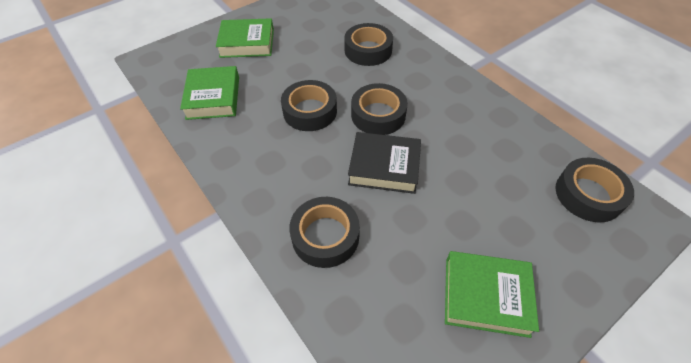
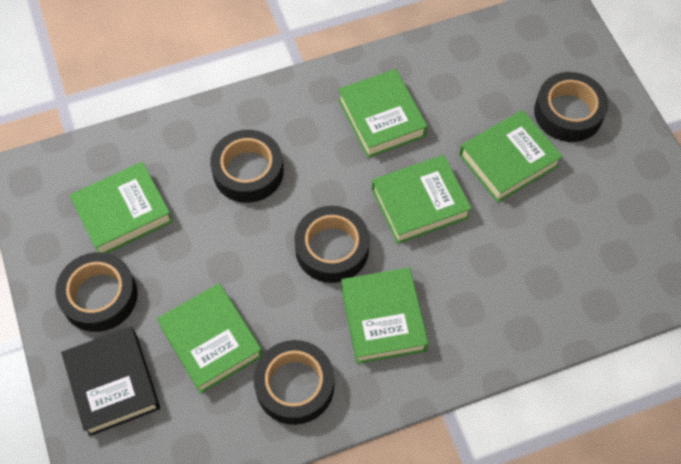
green book: 3 -> 6

